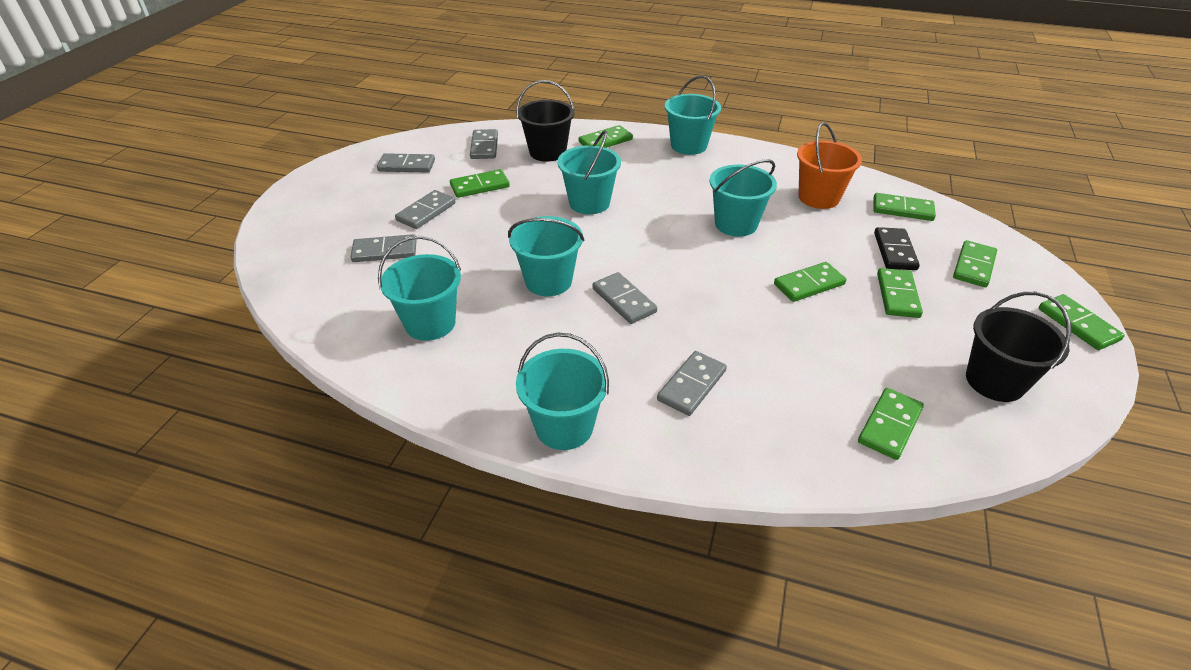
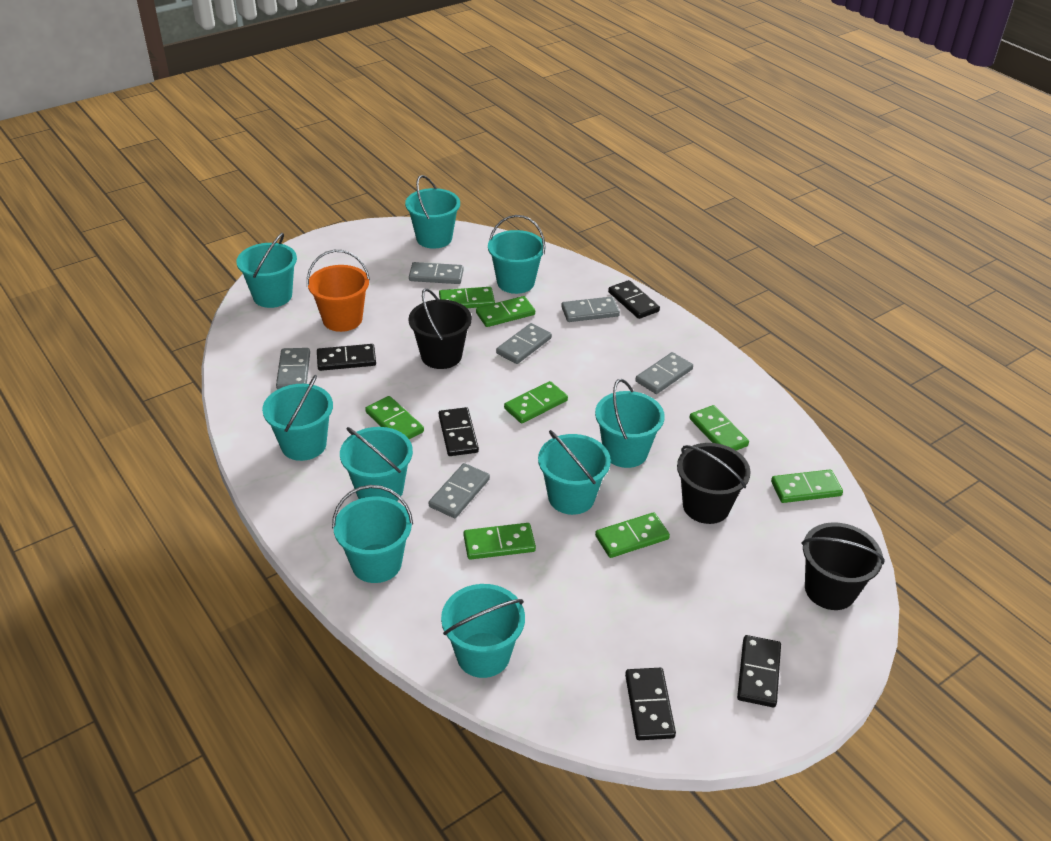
black bucket: 2 -> 3
black domino: 1 -> 5
turquoise bucket: 6 -> 9

